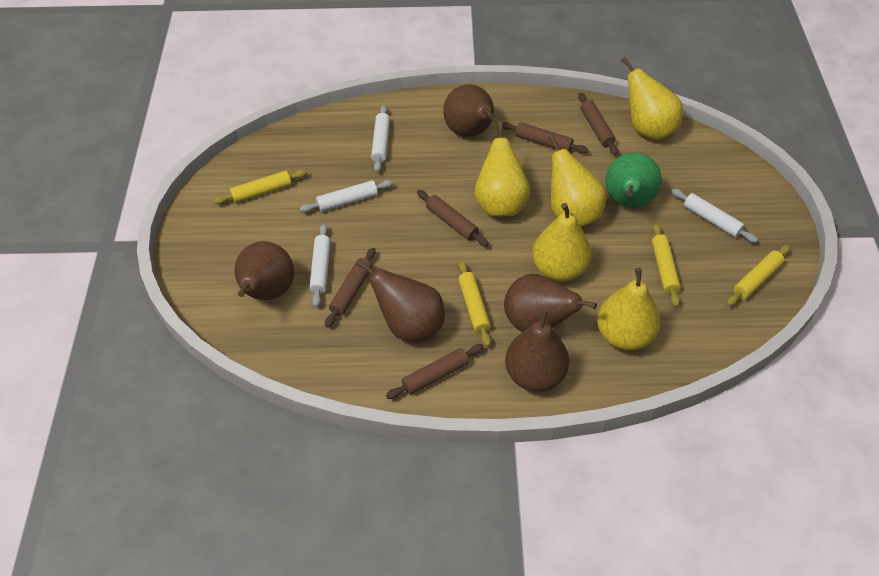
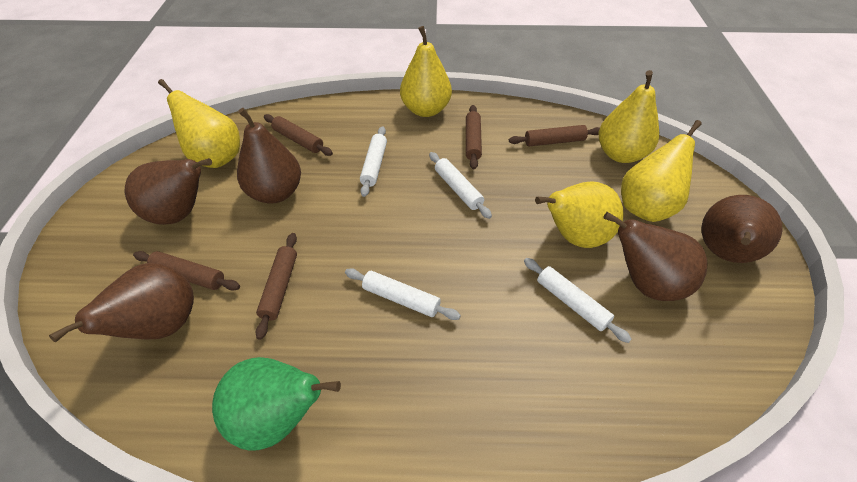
yellow rolling pin: 4 -> 0

